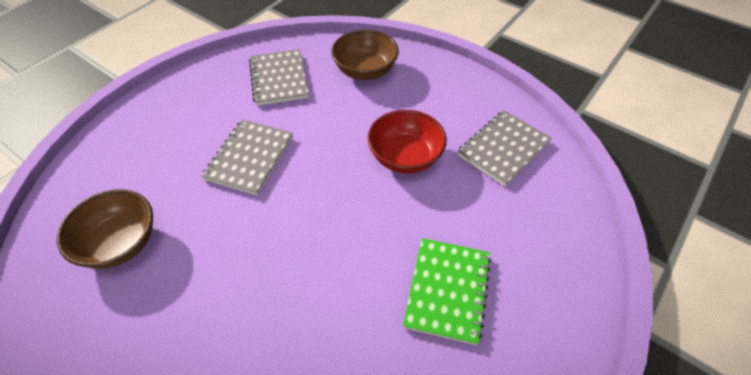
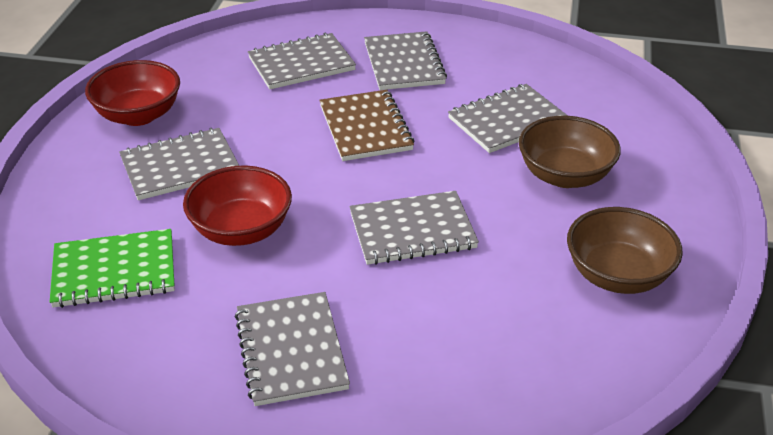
brown notebook: 0 -> 1
grey notebook: 3 -> 6
red bowl: 1 -> 2

